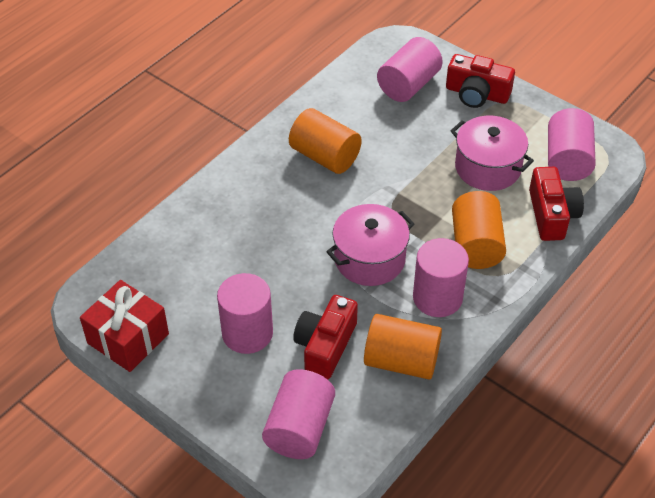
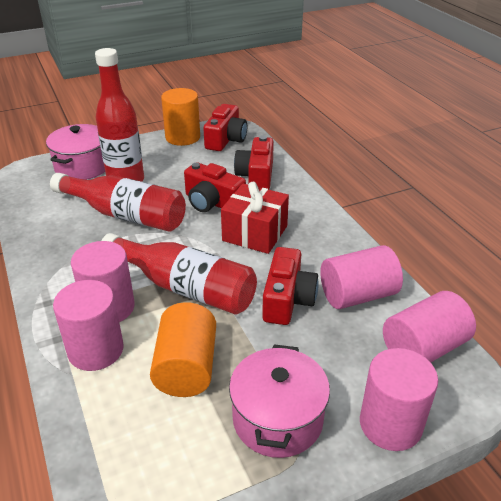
orange cylinder: 3 -> 2
red bottle: 0 -> 3
red camera: 3 -> 4

